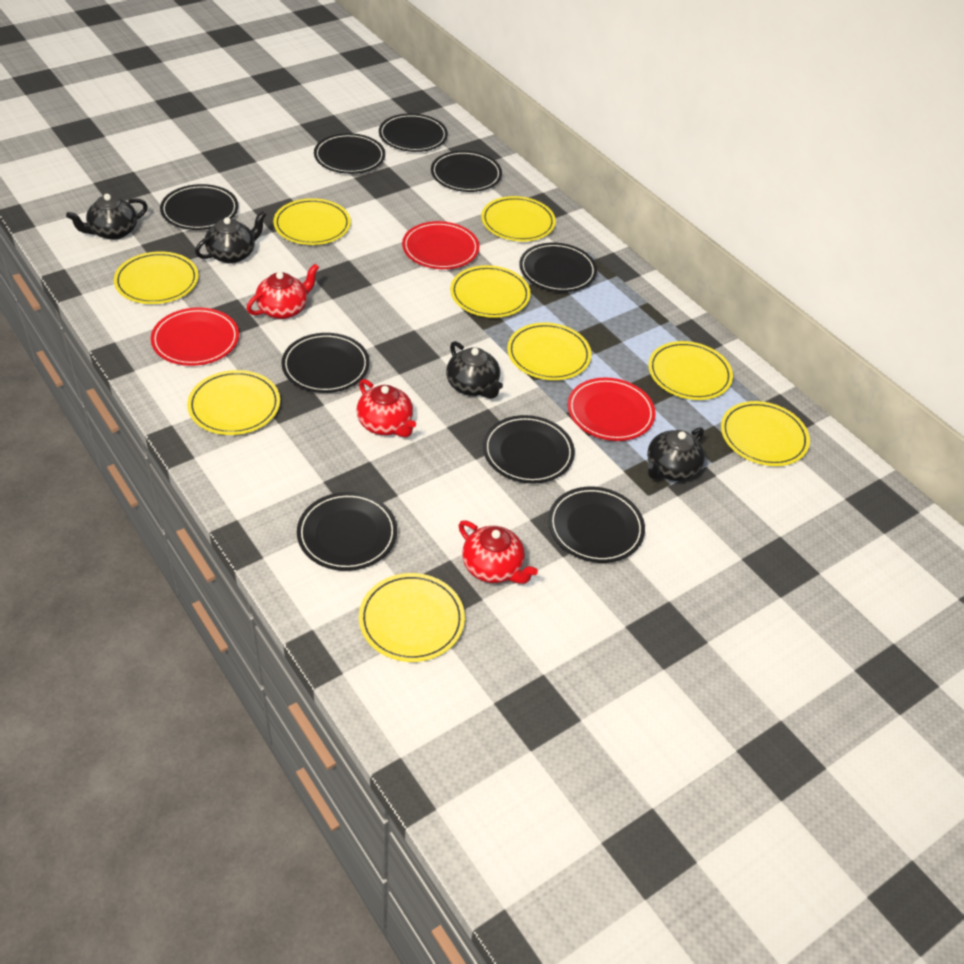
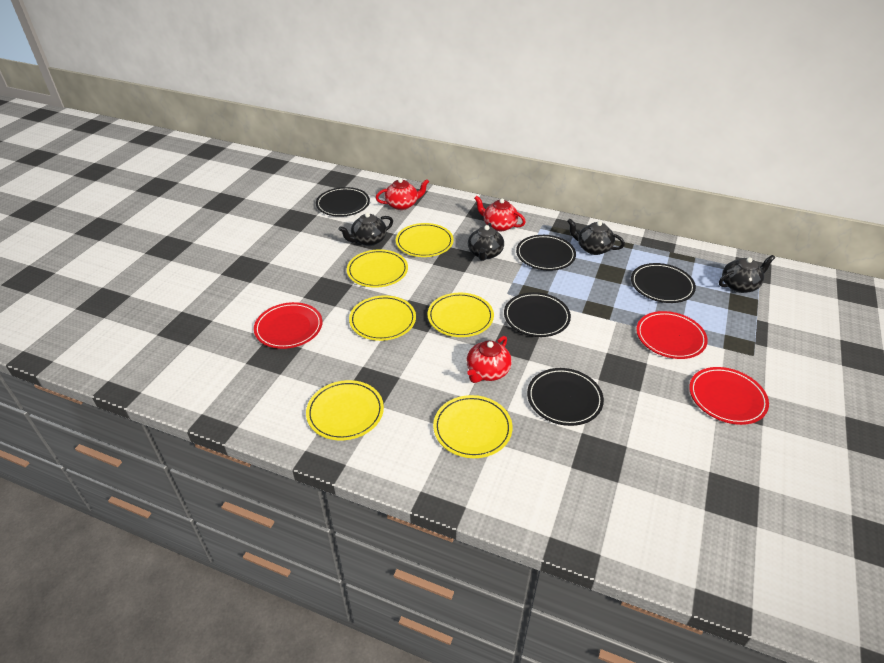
black plate: 9 -> 5
yellow plate: 9 -> 6

